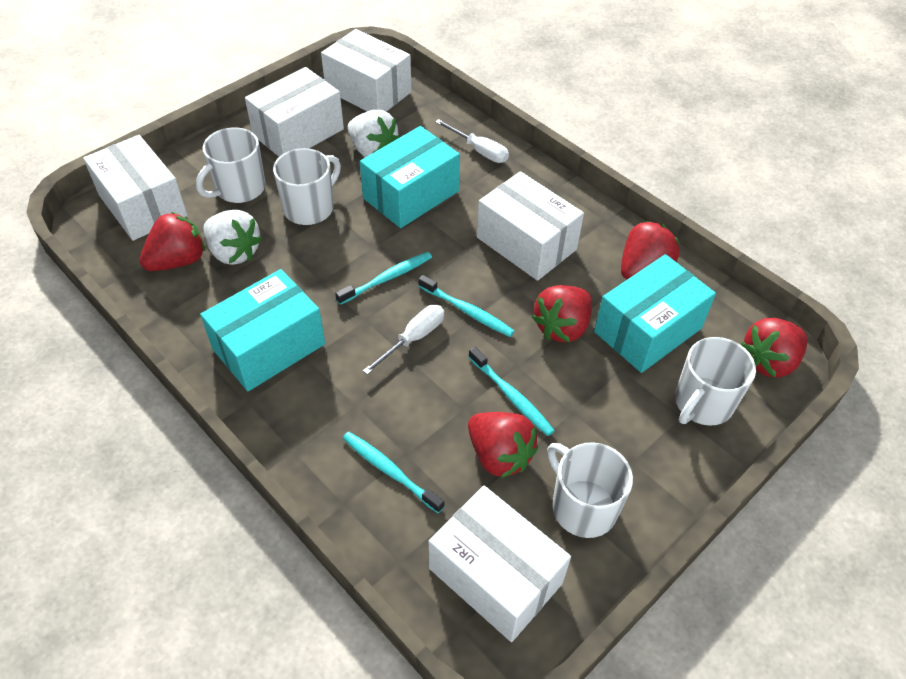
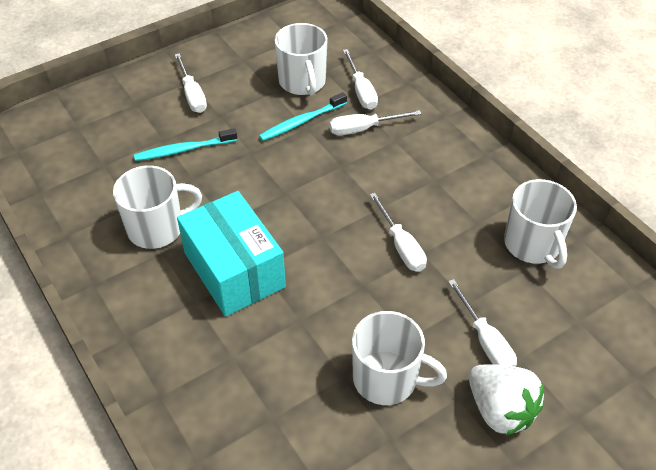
red strawberry: 5 -> 0
turquoise box: 3 -> 1
turquoise toothbrush: 4 -> 2
white box: 5 -> 0
white screwdriver: 2 -> 5
white strawberry: 2 -> 1

